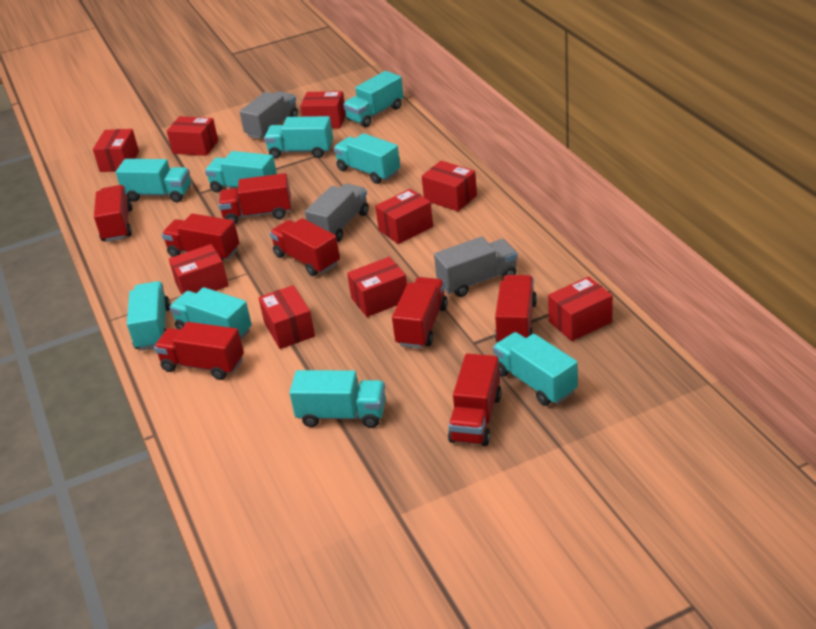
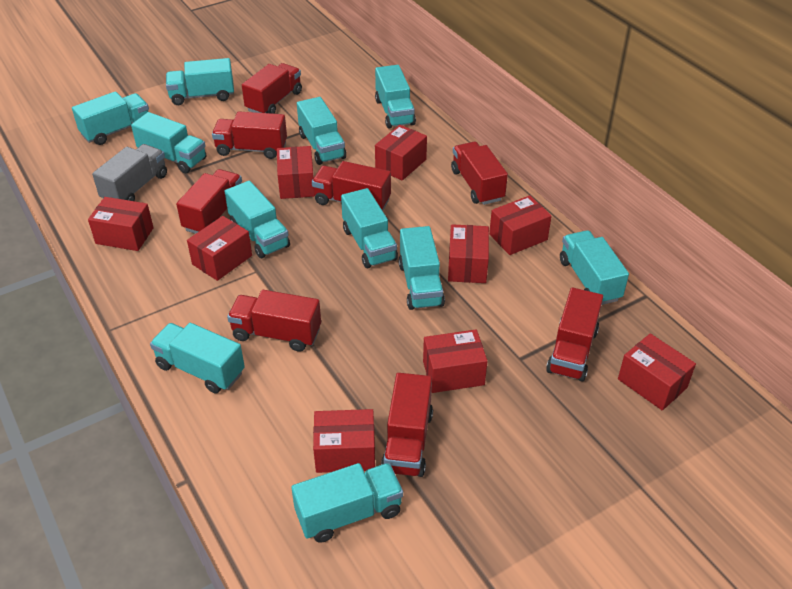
grey truck: 3 -> 1
turquoise truck: 9 -> 11

